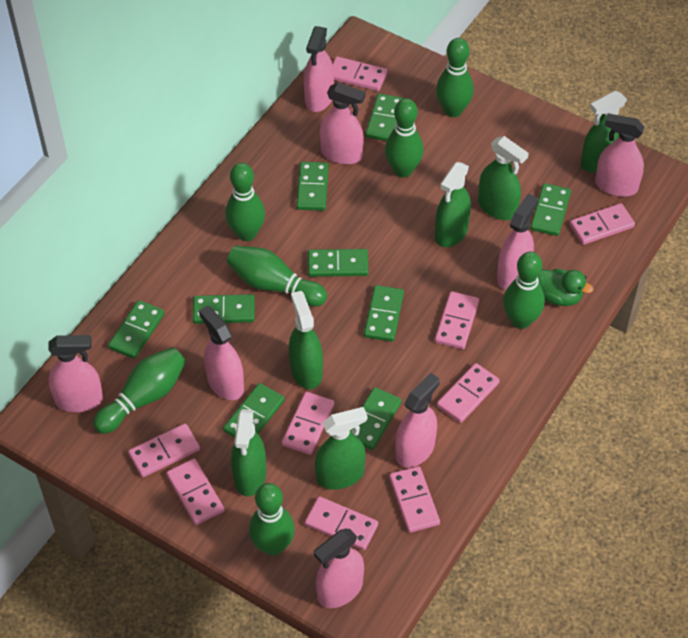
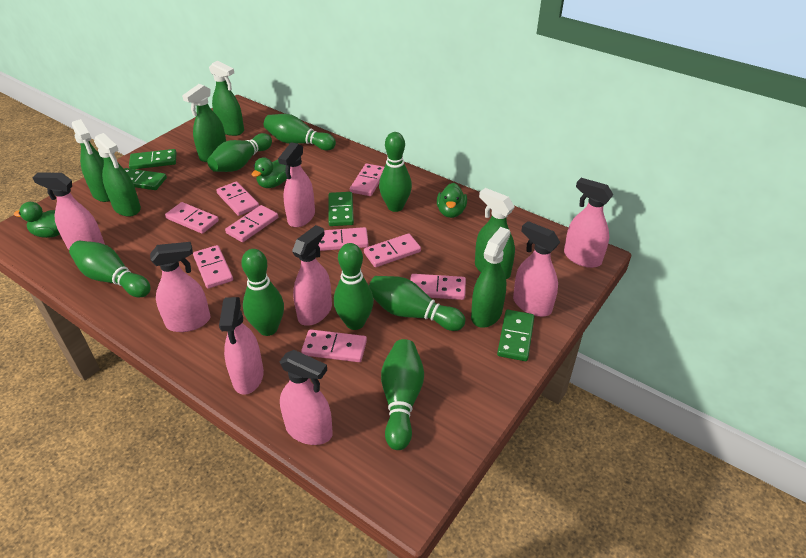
green bowling pin: 7 -> 8
green domino: 9 -> 4
green duck: 1 -> 3

